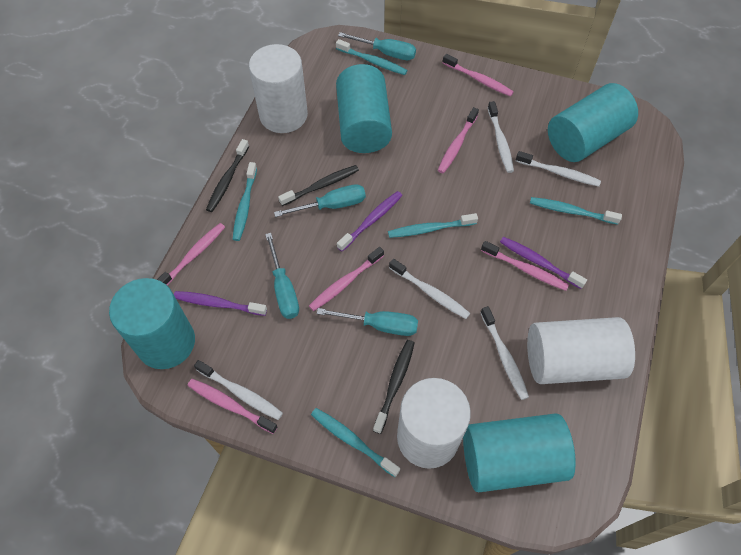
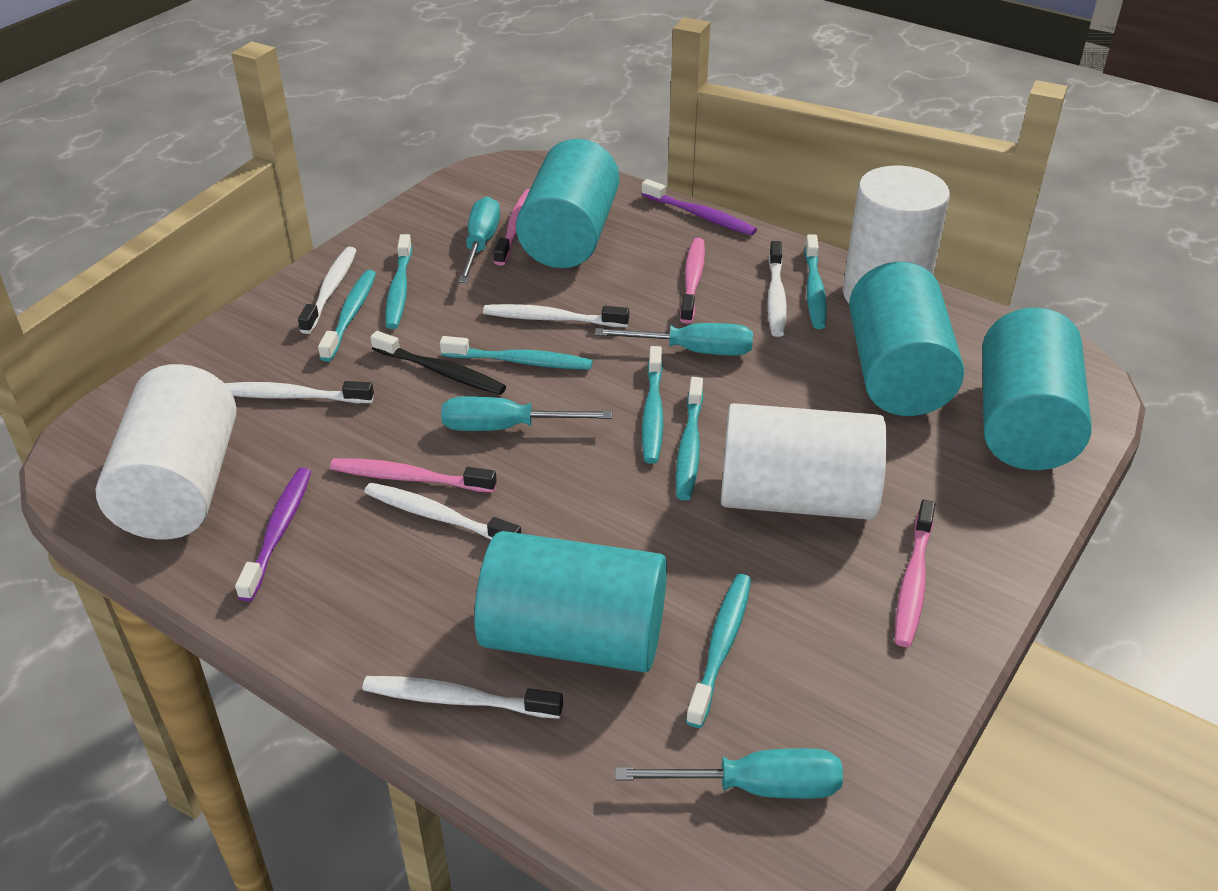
black toothbrush: 3 -> 1
pink toothbrush: 6 -> 4
purple toothbrush: 3 -> 2
turquoise toothbrush: 5 -> 7
white toothbrush: 5 -> 6

